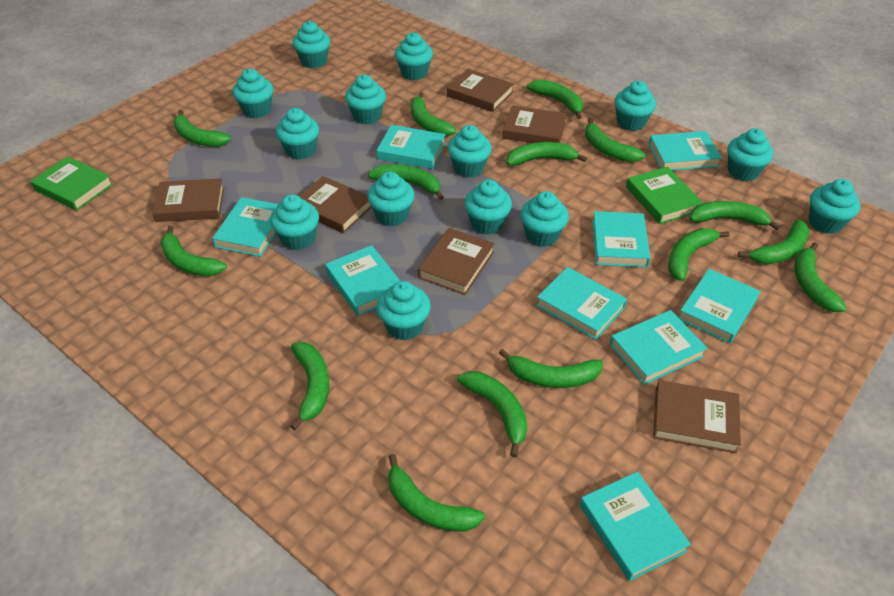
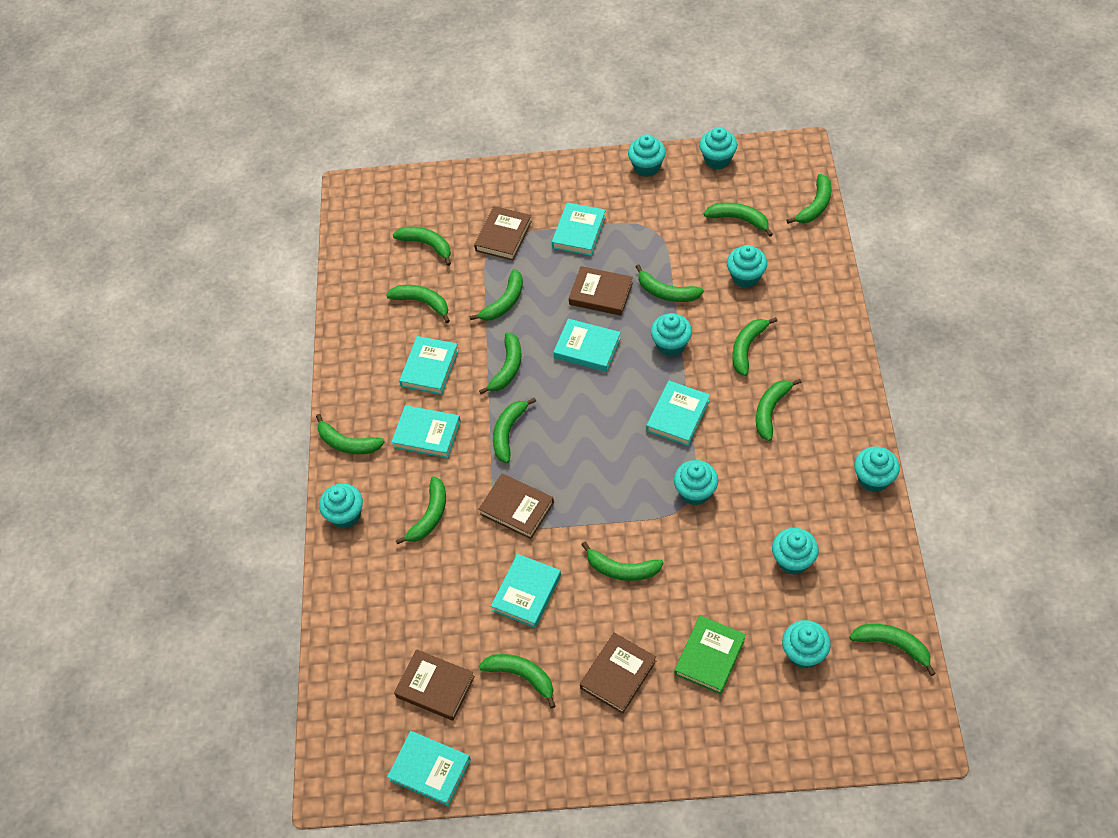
brown book: 6 -> 5
green book: 2 -> 1
turquoise book: 9 -> 7
turquoise cupcake: 14 -> 9

